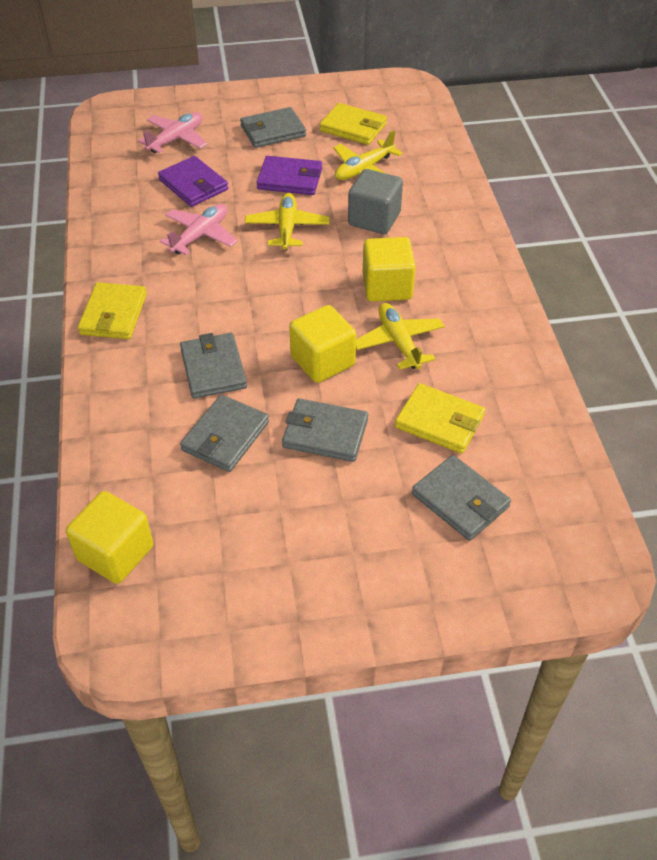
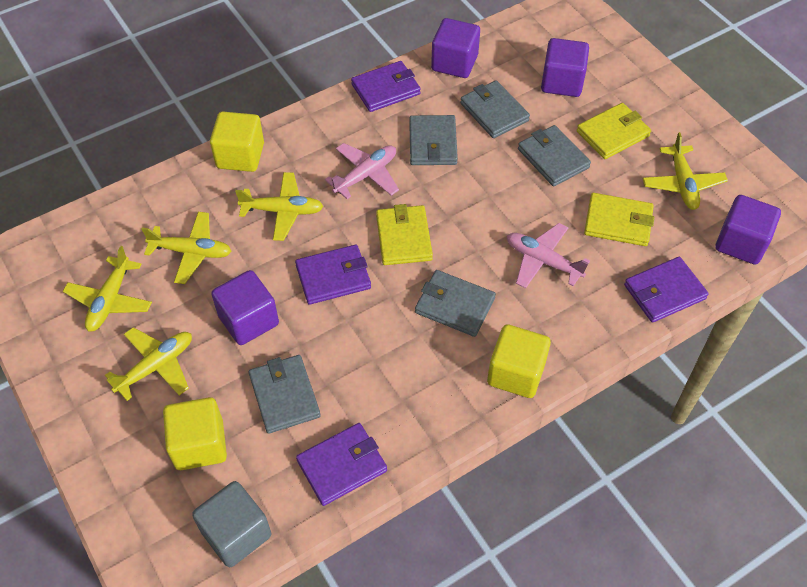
purple cube: 0 -> 4
purple wallet: 2 -> 4
yellow plane: 3 -> 5

